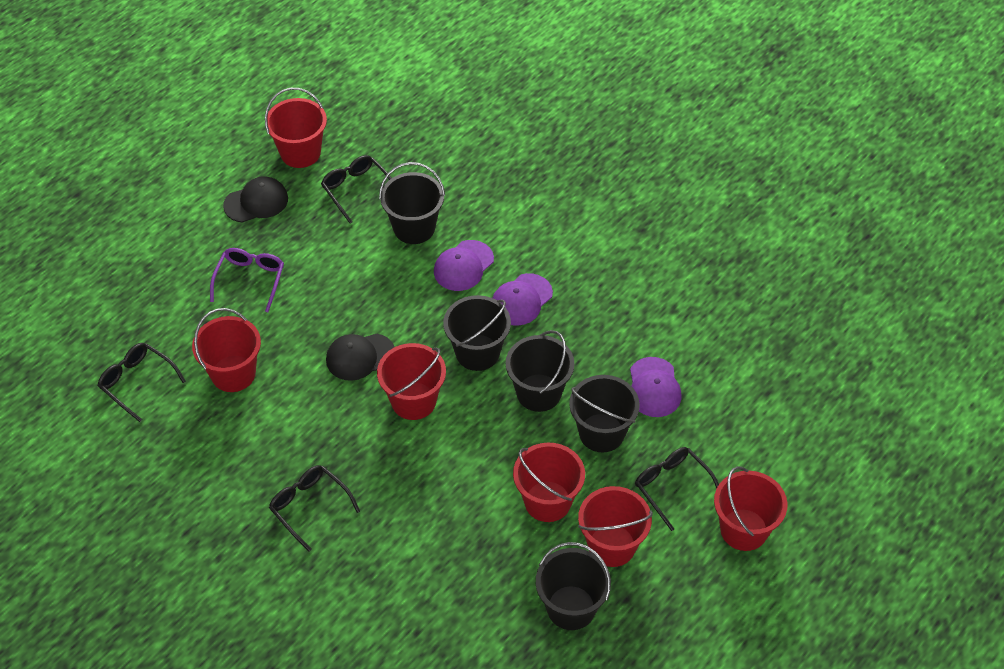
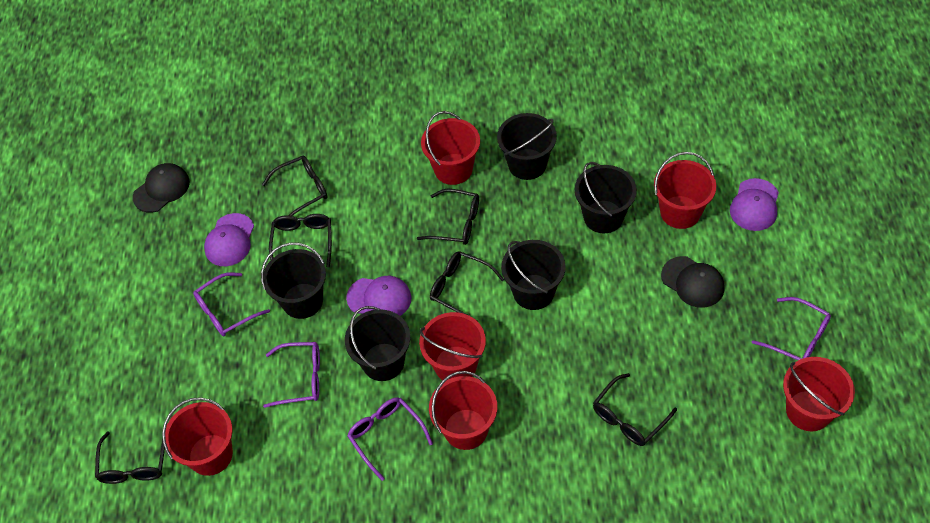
black glasses: 4 -> 6
purple glasses: 1 -> 4

